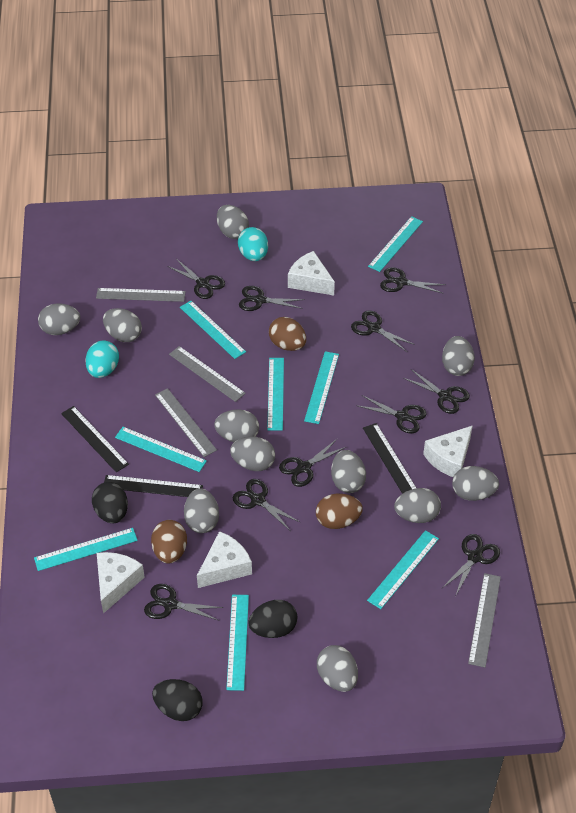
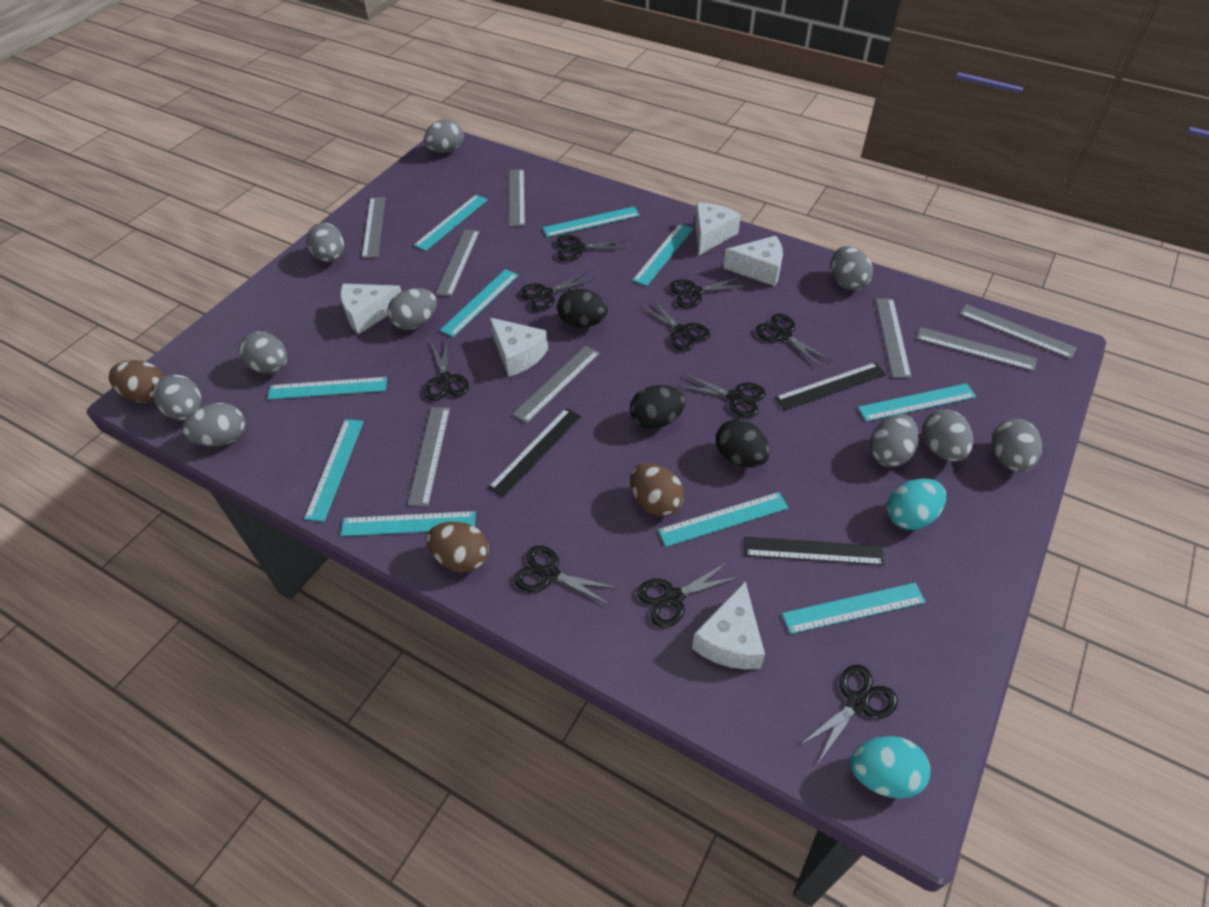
grey egg: 11 -> 10
grey ruler: 4 -> 8
turquoise ruler: 8 -> 10
white cheese: 4 -> 5

